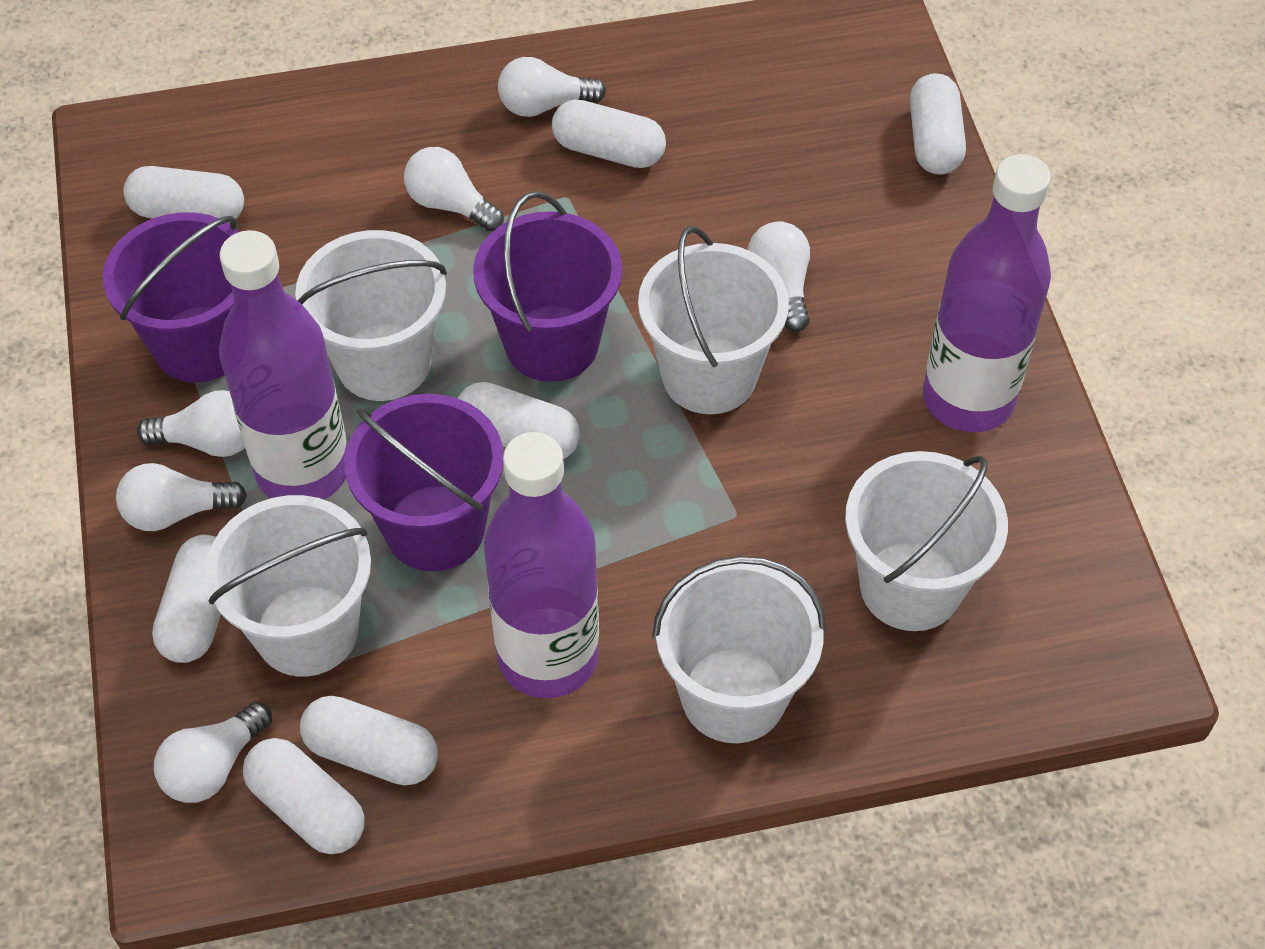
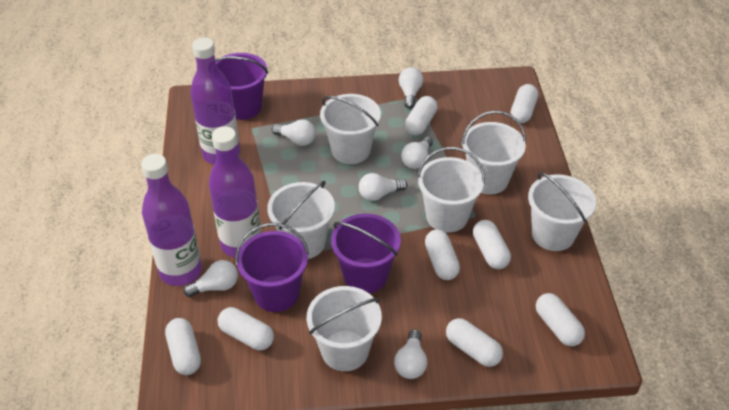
white bucket: 5 -> 6
white capsule: 7 -> 8

